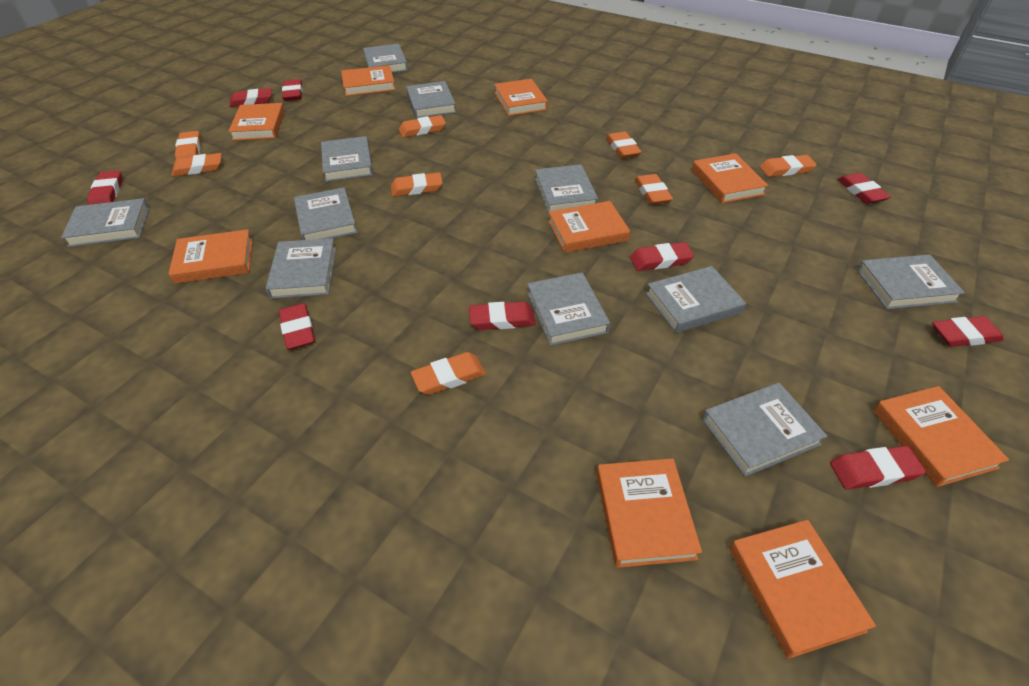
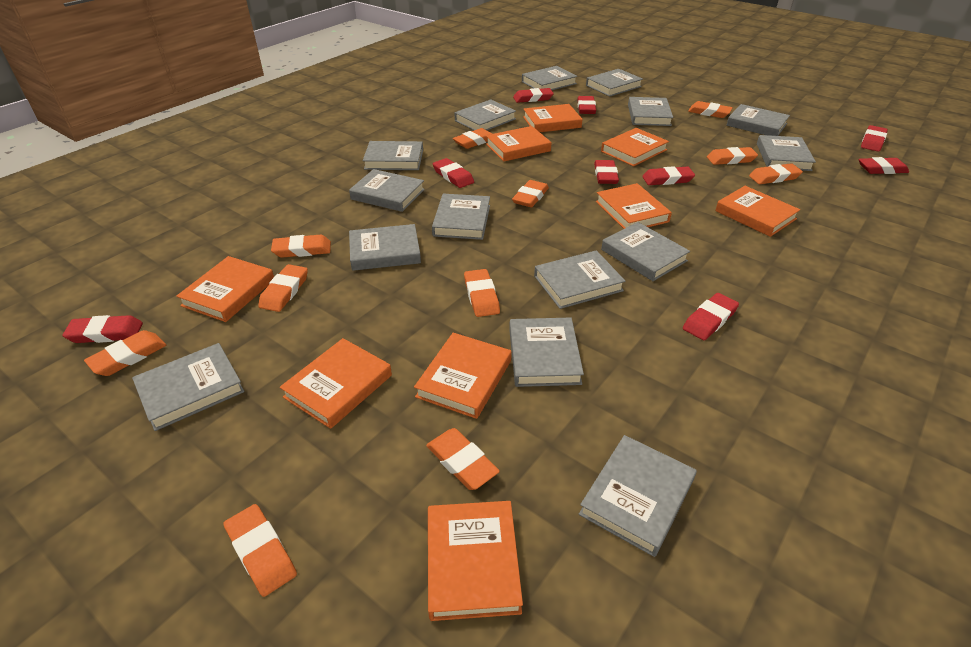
grey book: 11 -> 15
orange eraser: 8 -> 11

